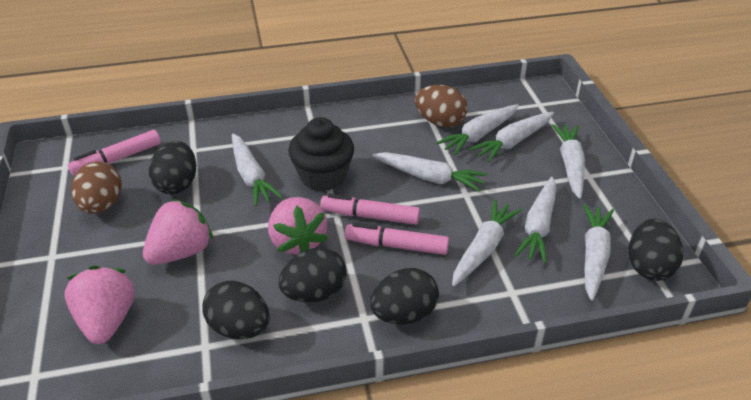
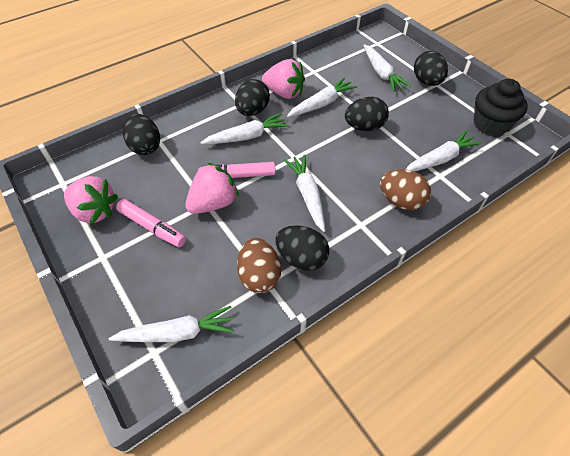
pink marker: 3 -> 2
white carrot: 8 -> 6

